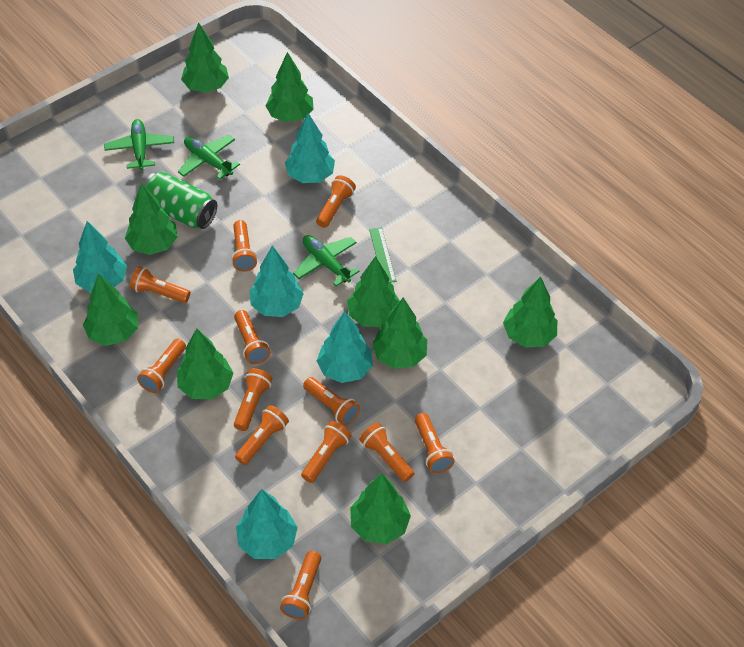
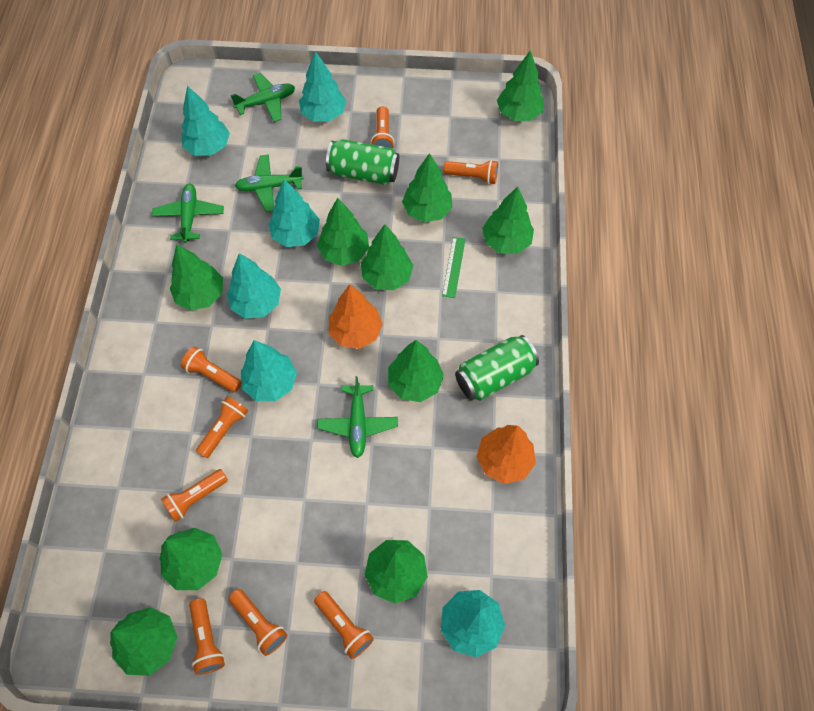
green can: 1 -> 2
green plane: 3 -> 4
green tree: 9 -> 10
orange flashlight: 12 -> 8
orange tree: 0 -> 2
turquoise tree: 5 -> 6

